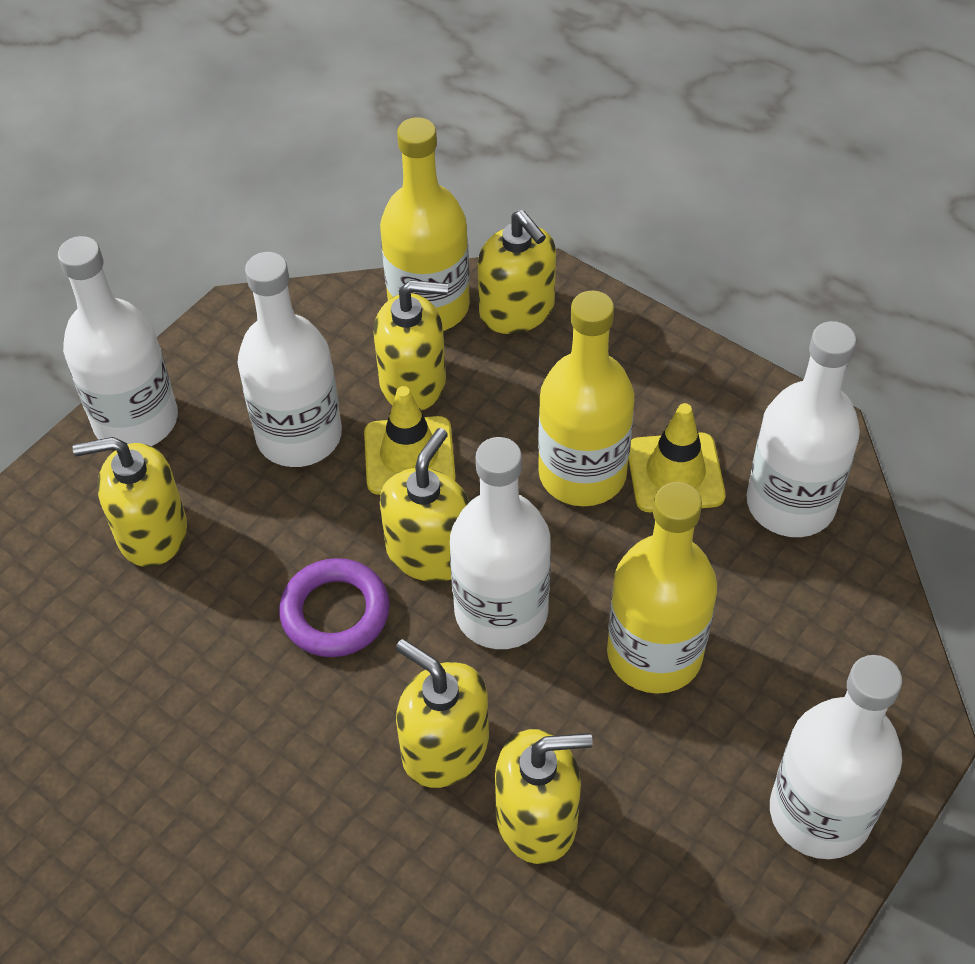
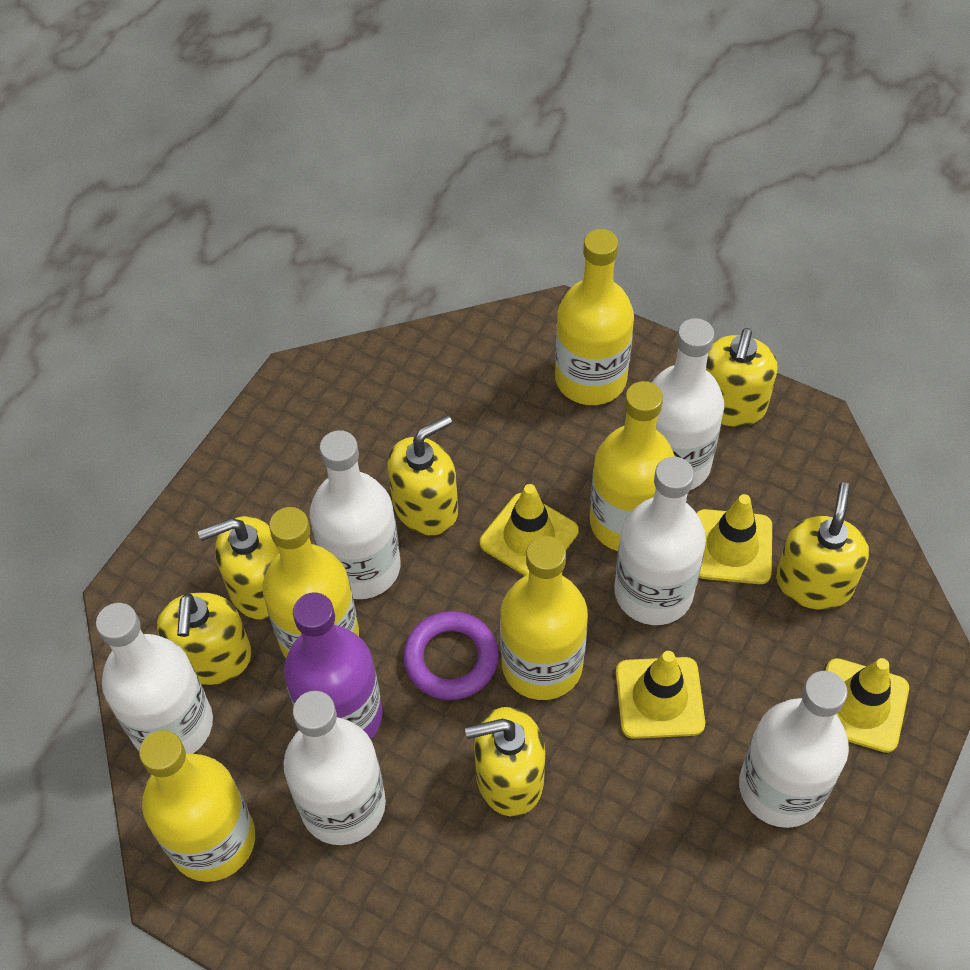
purple bottle: 0 -> 1
white bottle: 5 -> 6
yellow bottle: 3 -> 5
yellow traffic cone: 2 -> 4

